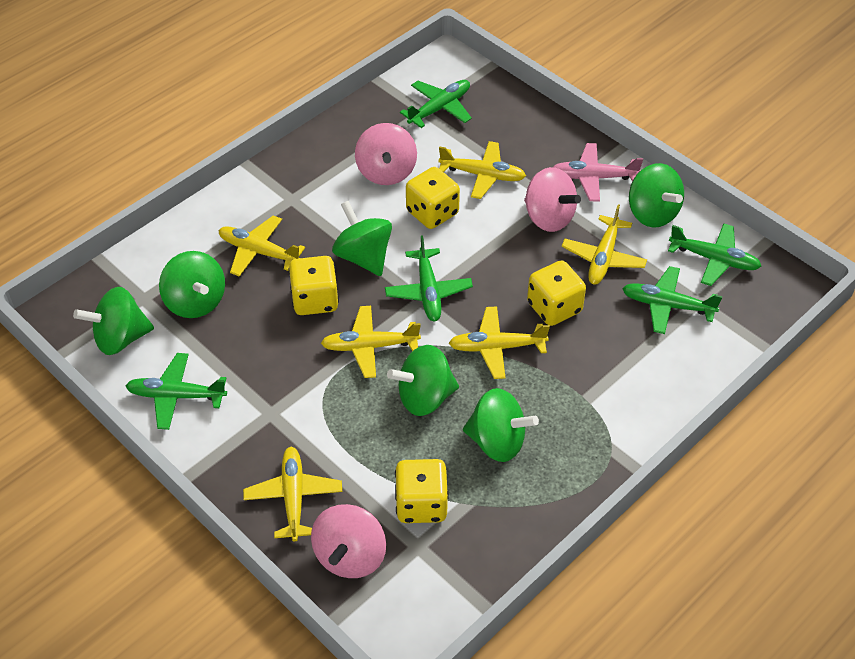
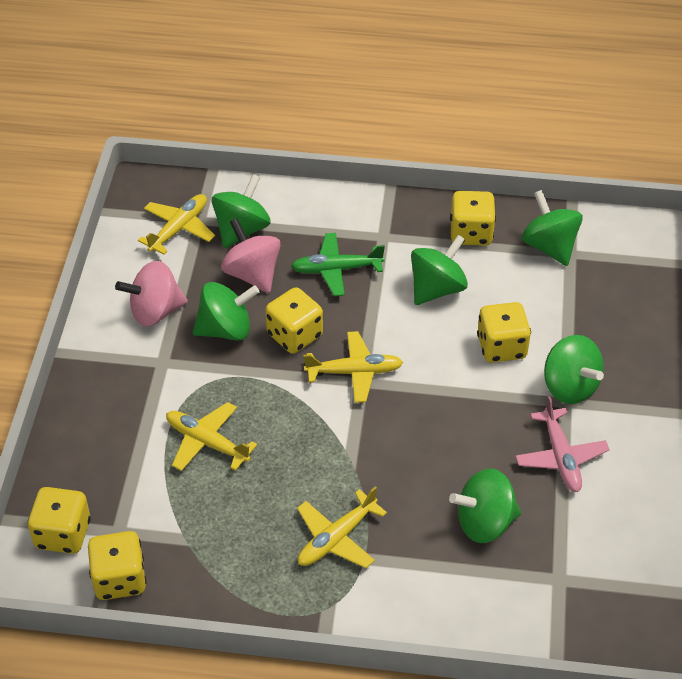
green plane: 5 -> 1
pink spinning top: 3 -> 2
yellow dice: 4 -> 5
yellow plane: 6 -> 4

